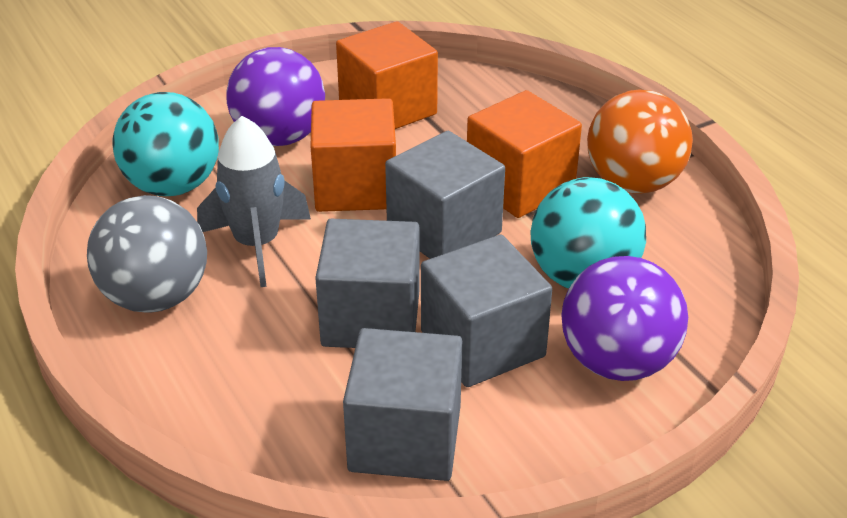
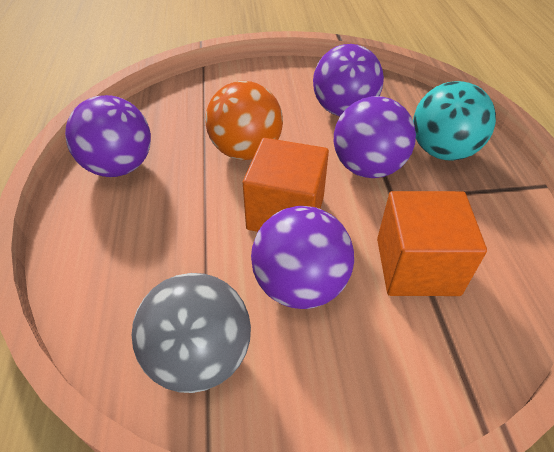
grey cube: 4 -> 0
grey rocket: 1 -> 0
orange cube: 3 -> 2
purple ball: 2 -> 4
turquoise ball: 2 -> 1

